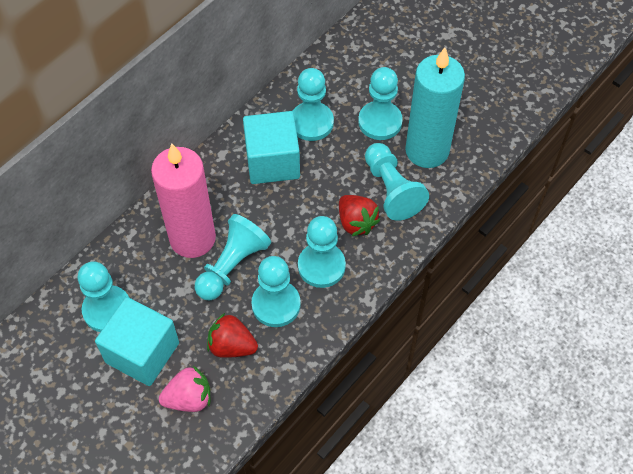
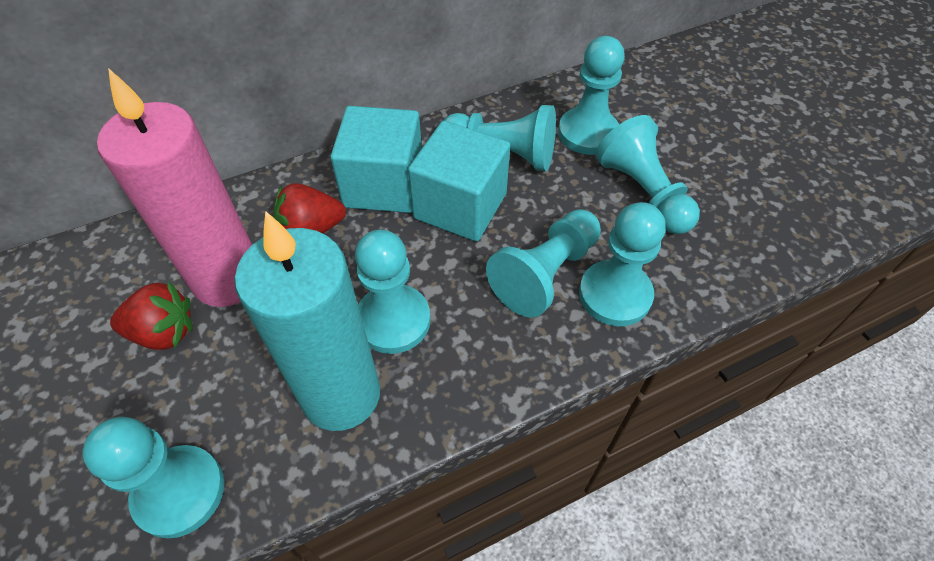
pink strawberry: 1 -> 0

